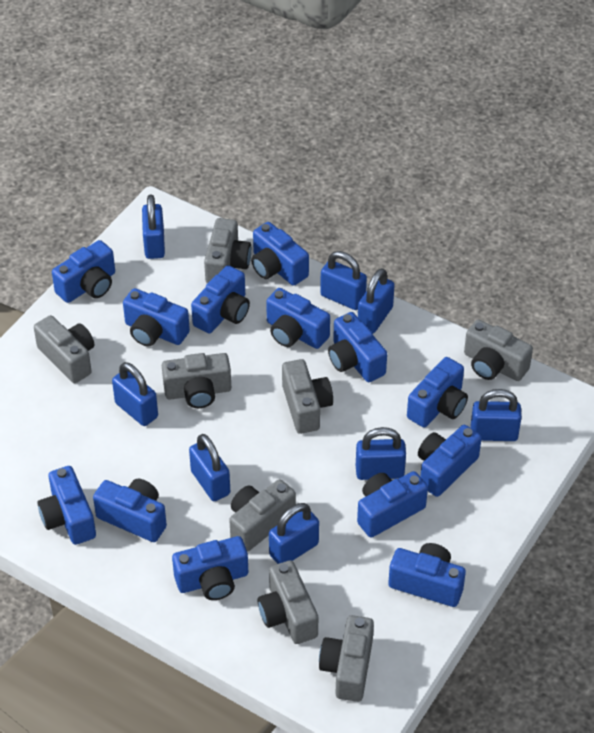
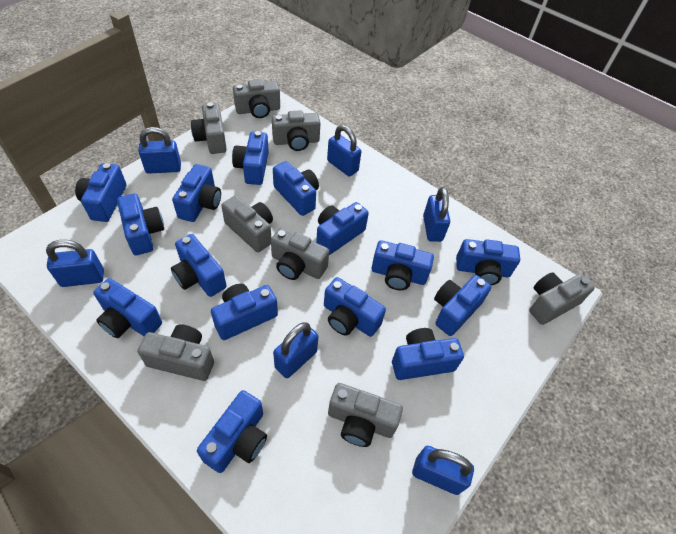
blue camera: 13 -> 15
blue padlock: 8 -> 6

